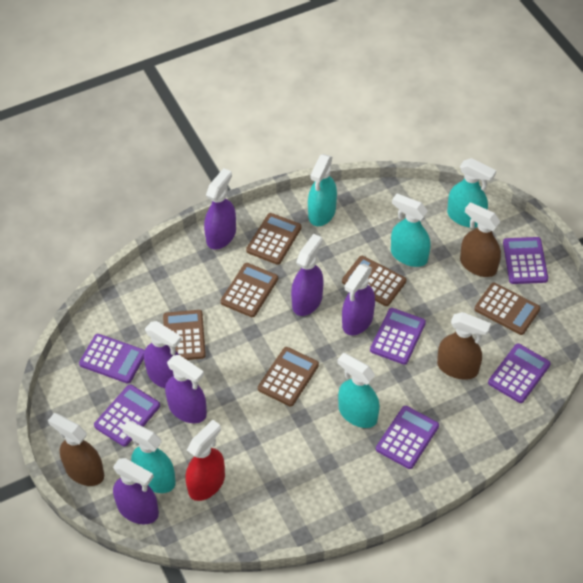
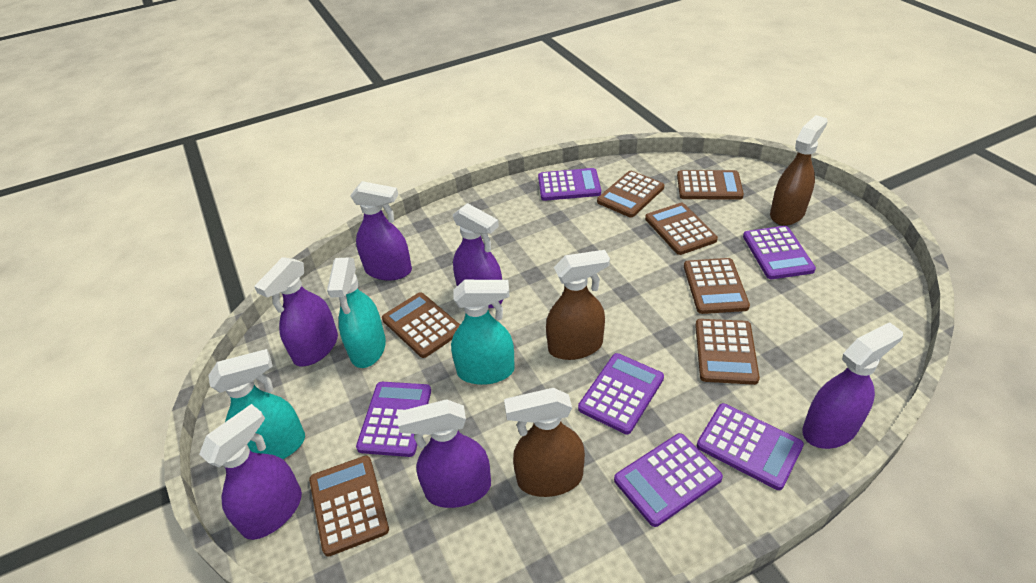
brown calculator: 6 -> 7
red spray bottle: 1 -> 0
turquoise spray bottle: 5 -> 3

